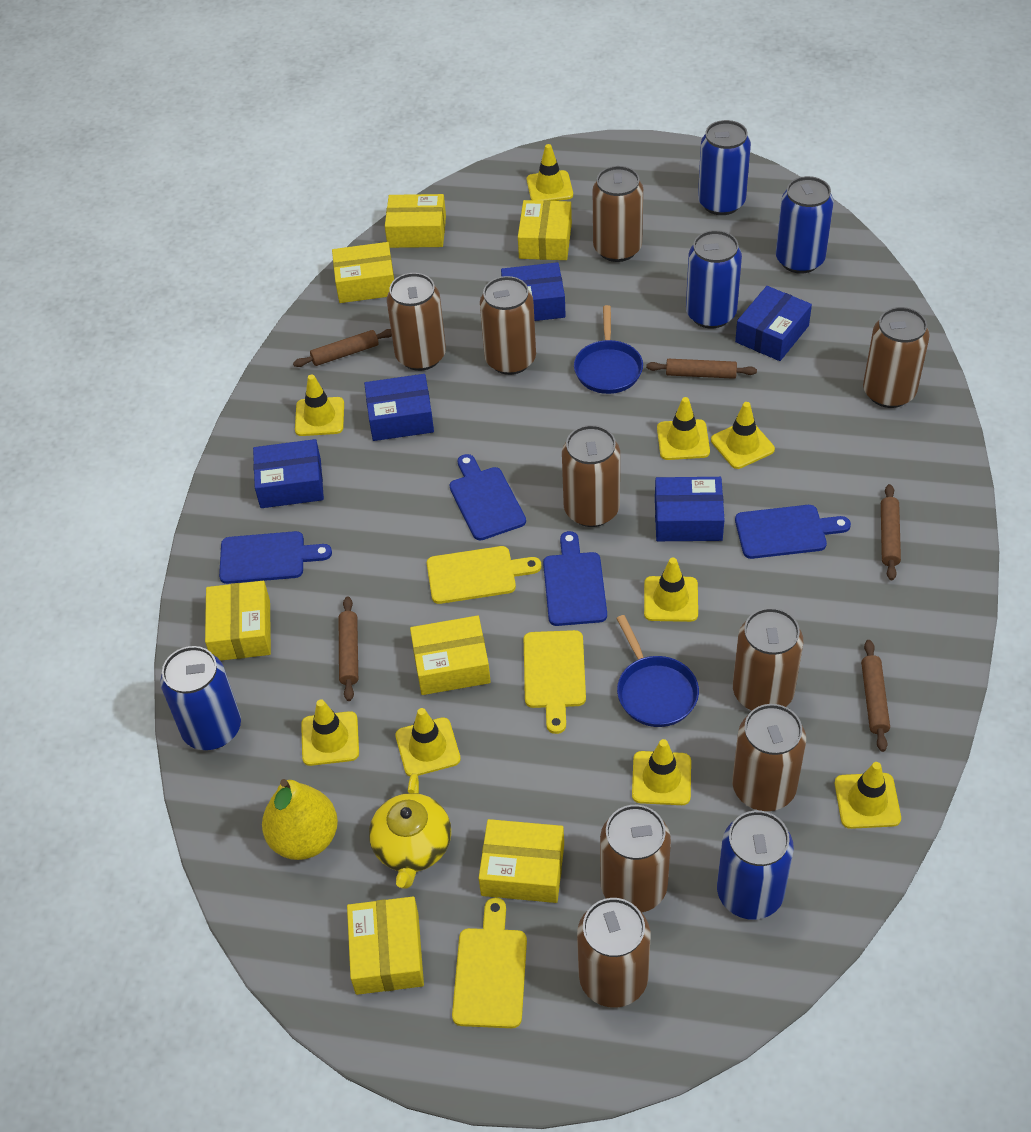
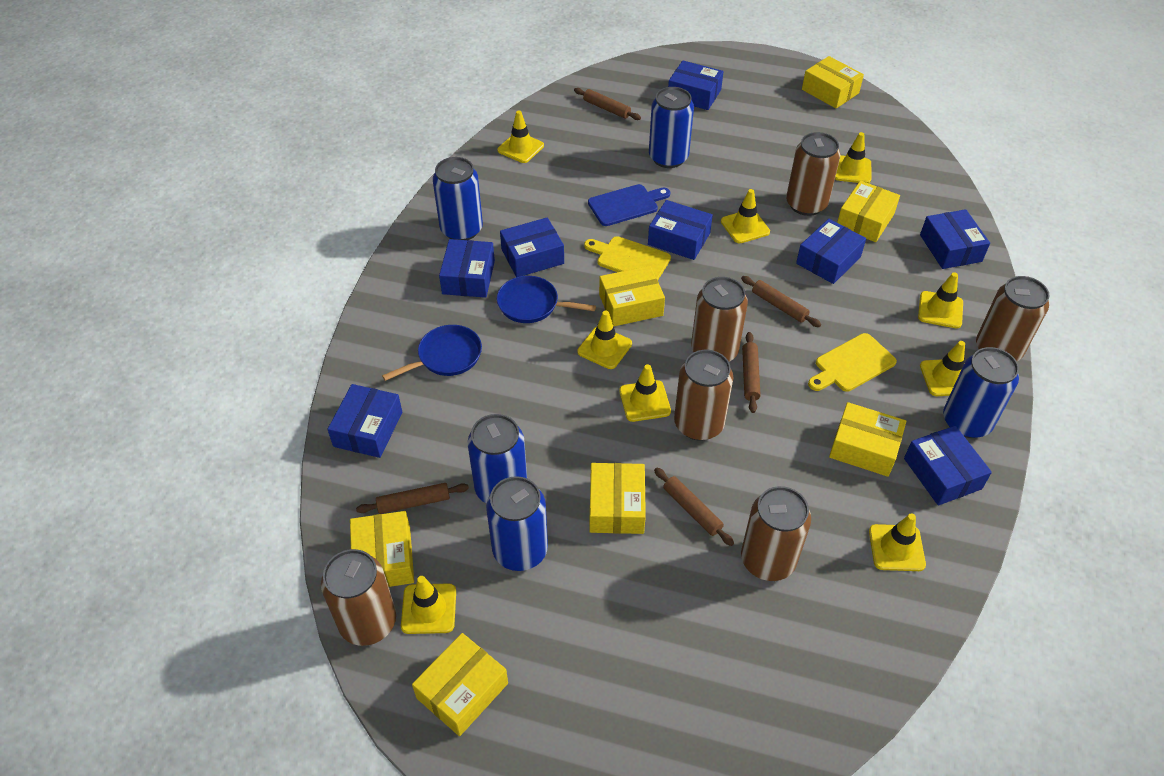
blue box: 5 -> 8
blue cutting board: 4 -> 1
brown can: 9 -> 6
yellow cutting board: 3 -> 2
yellow pear: 1 -> 0
yellow teapot: 1 -> 0

